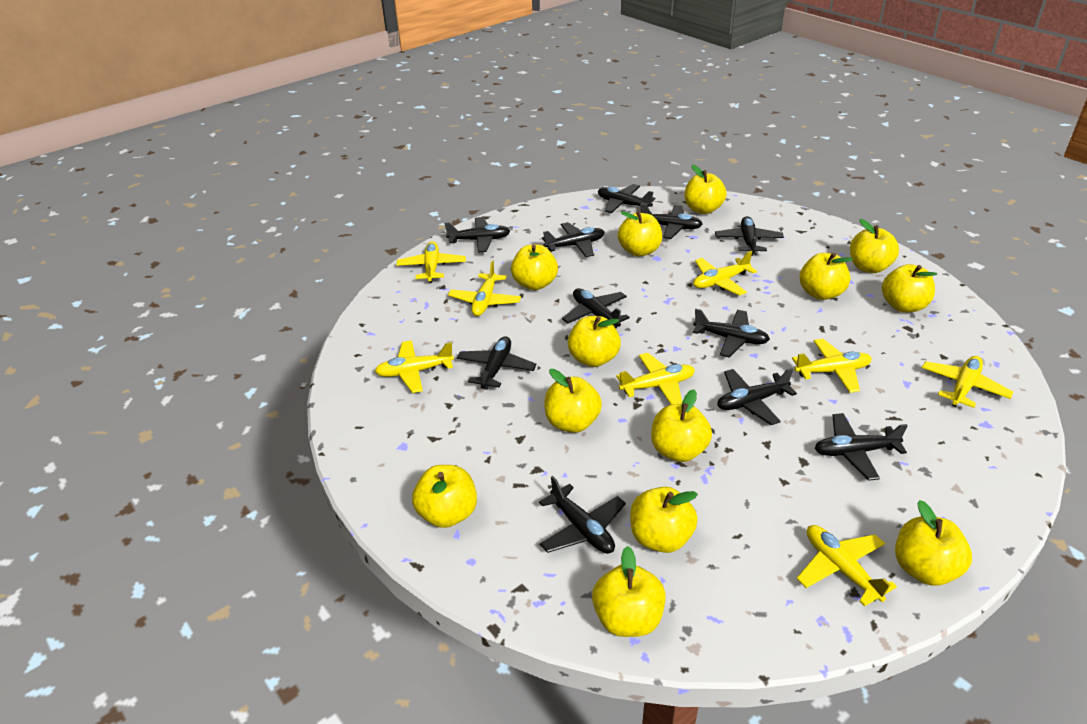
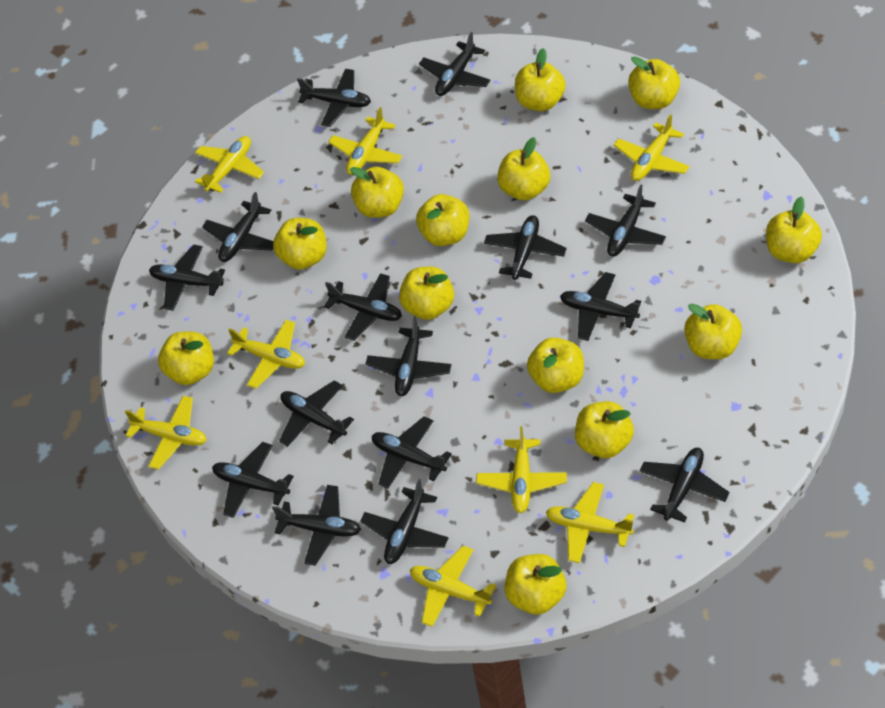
black plane: 11 -> 15

